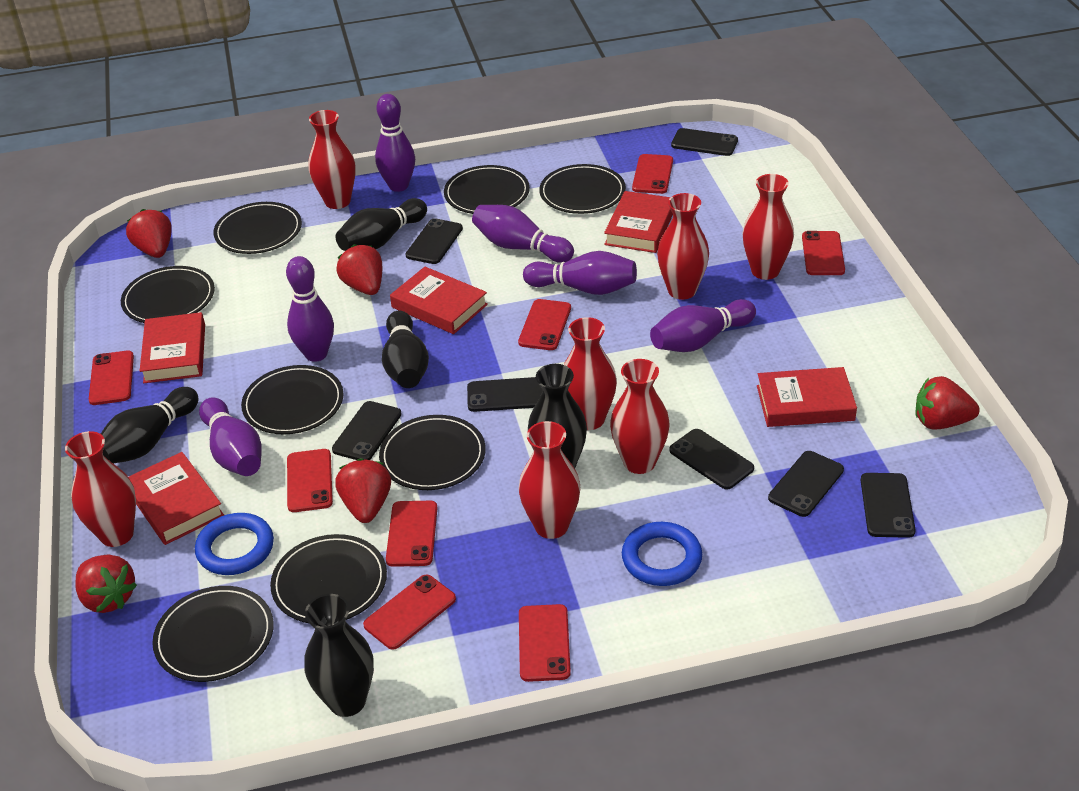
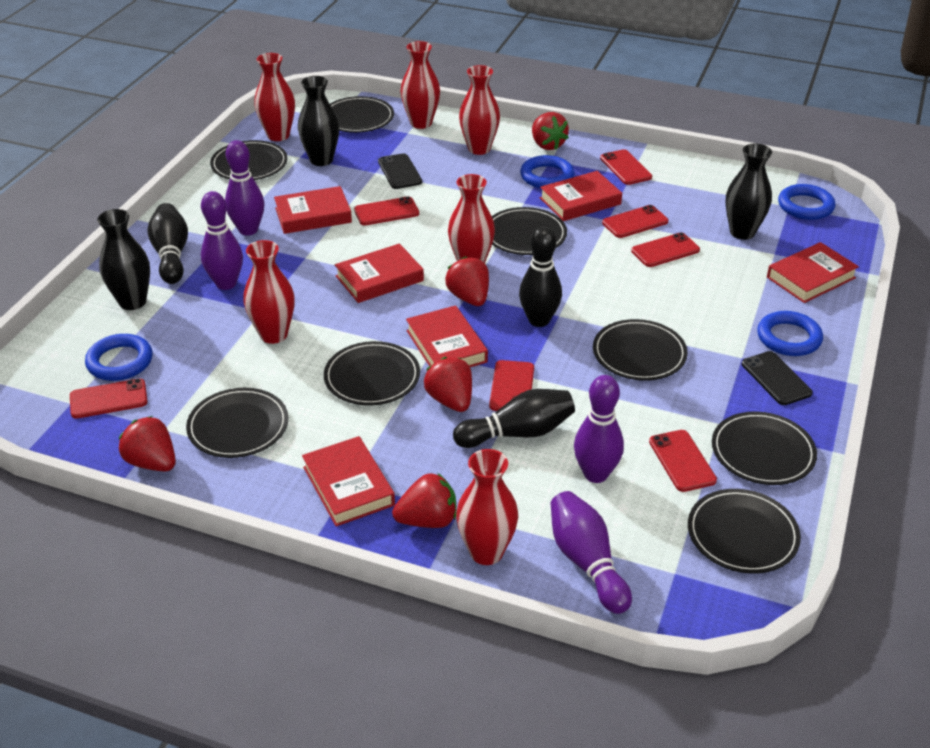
black phone: 7 -> 2
black vase: 2 -> 3
blue ring: 2 -> 4
purple bowling pin: 6 -> 4
red book: 5 -> 6
red phone: 8 -> 7
red vase: 7 -> 6

